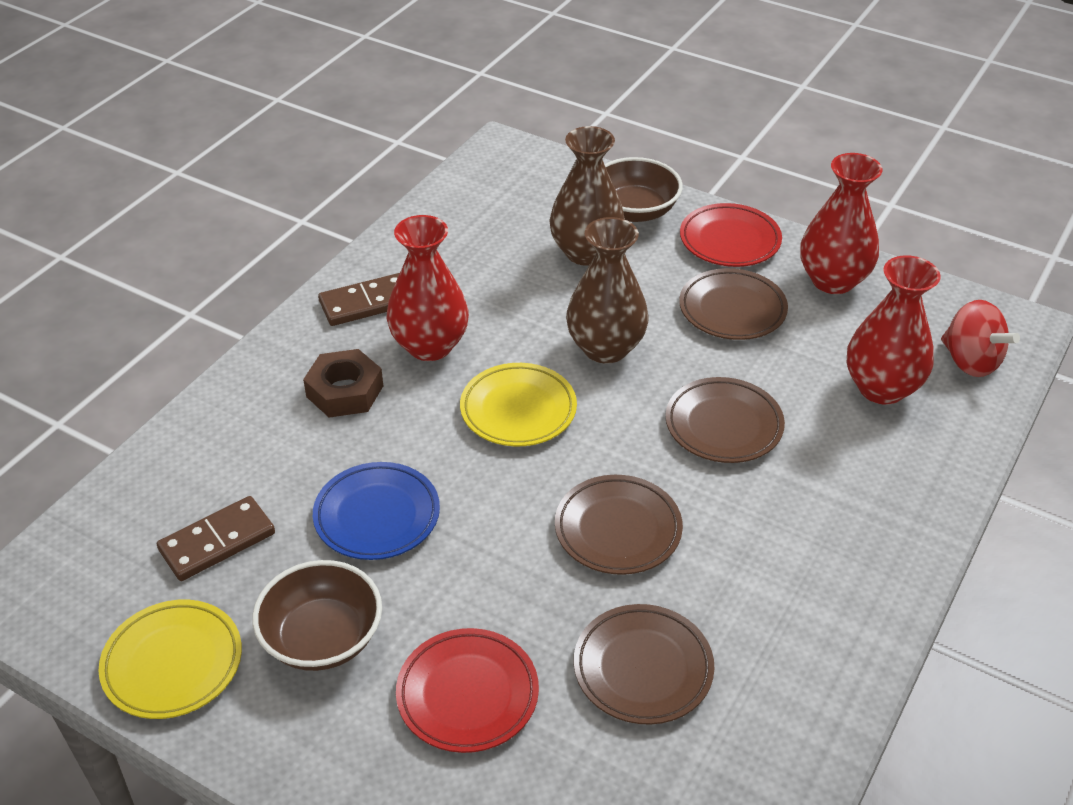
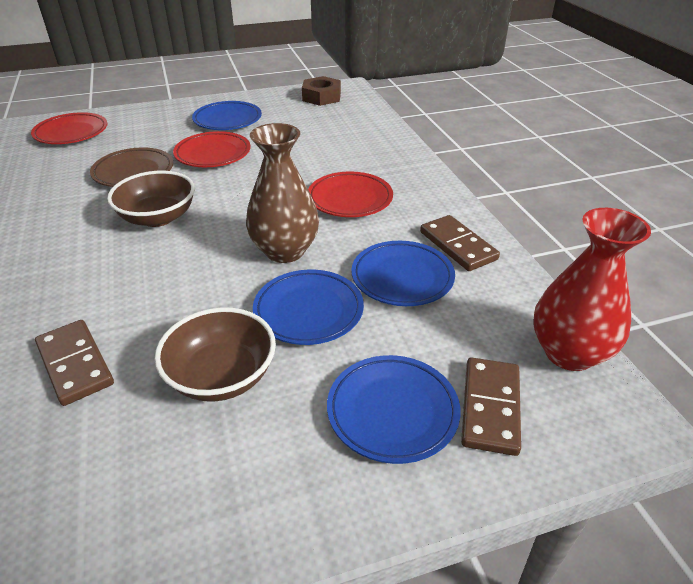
blue plate: 1 -> 4
brown domino: 2 -> 3
brown plate: 4 -> 1
brown vase: 2 -> 1
red plate: 2 -> 3
red spinning top: 1 -> 0
red vase: 3 -> 1
yellow plate: 2 -> 0

